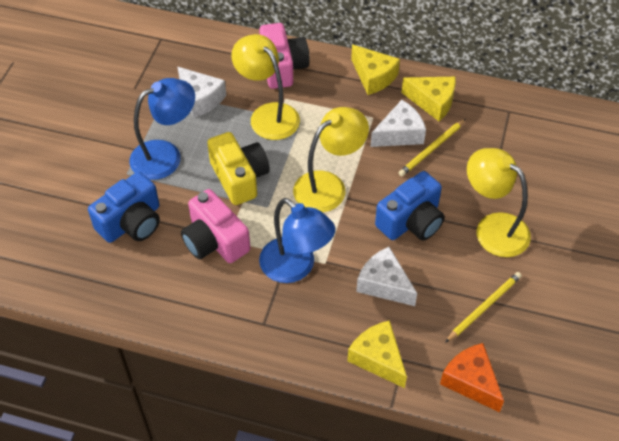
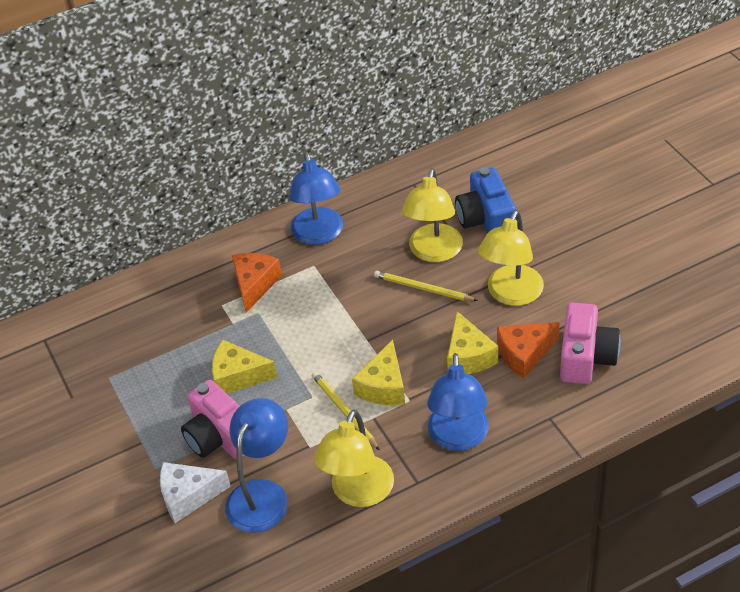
blue camera: 2 -> 1
blue lamp: 2 -> 3
orange cheese: 1 -> 2
white cheese: 3 -> 1
yellow camera: 1 -> 0

